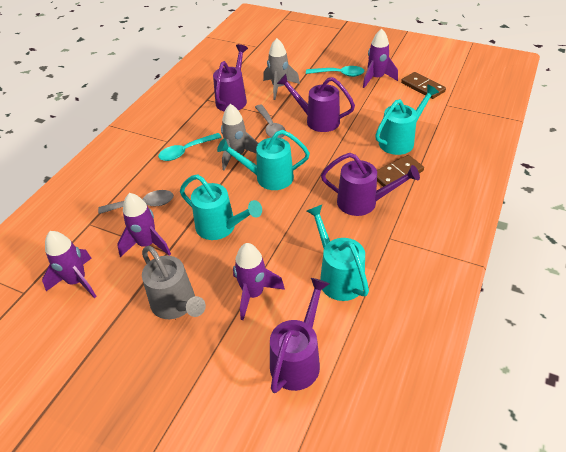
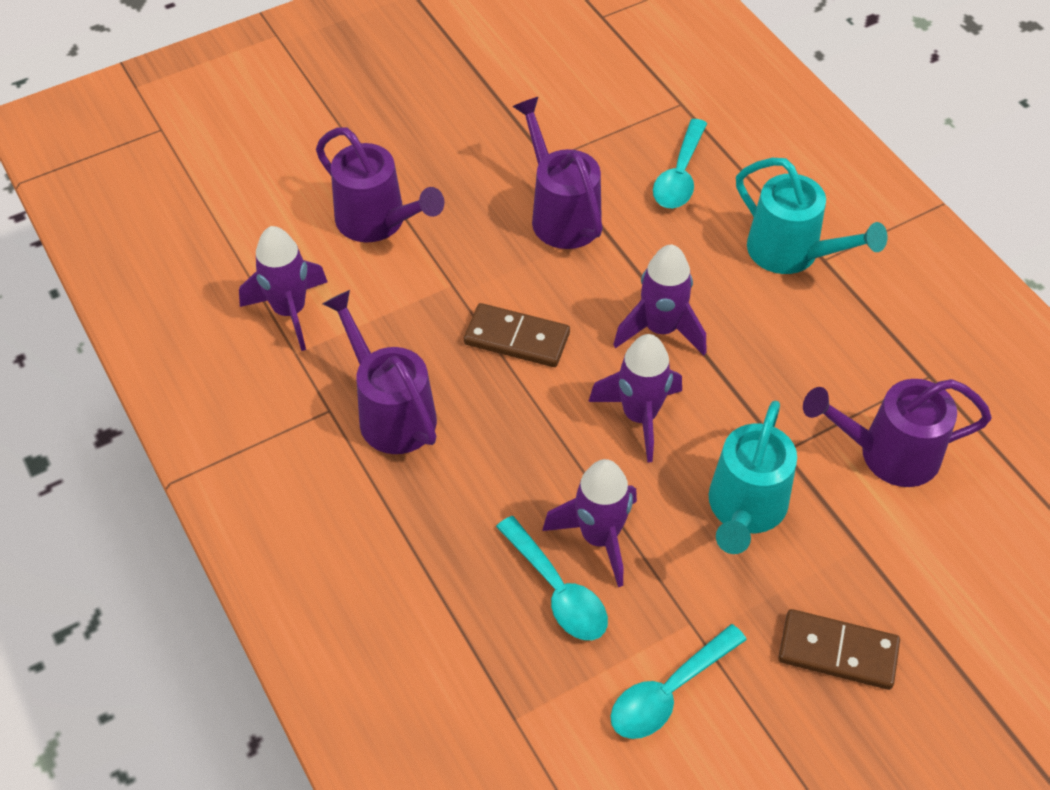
grey rocket: 2 -> 0
grey spoon: 2 -> 0
grey watering can: 1 -> 0
turquoise spoon: 2 -> 3
turquoise watering can: 4 -> 2

